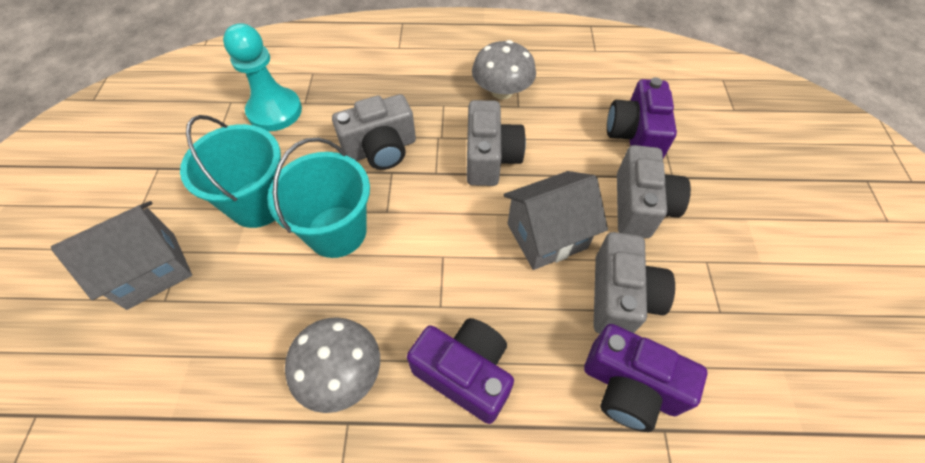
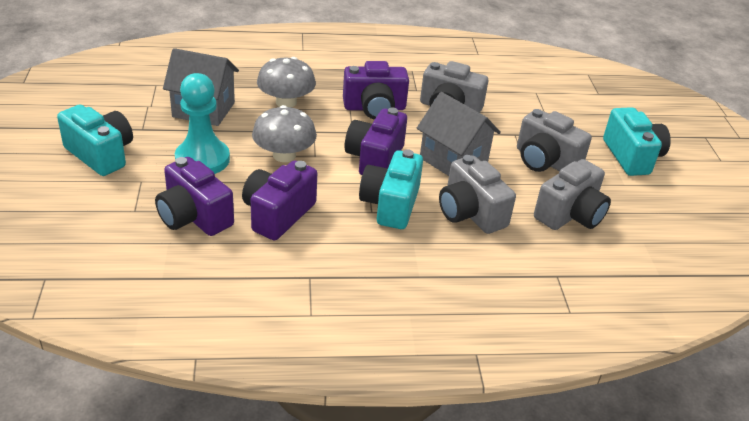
purple camera: 3 -> 4
turquoise bucket: 2 -> 0
turquoise camera: 0 -> 3

